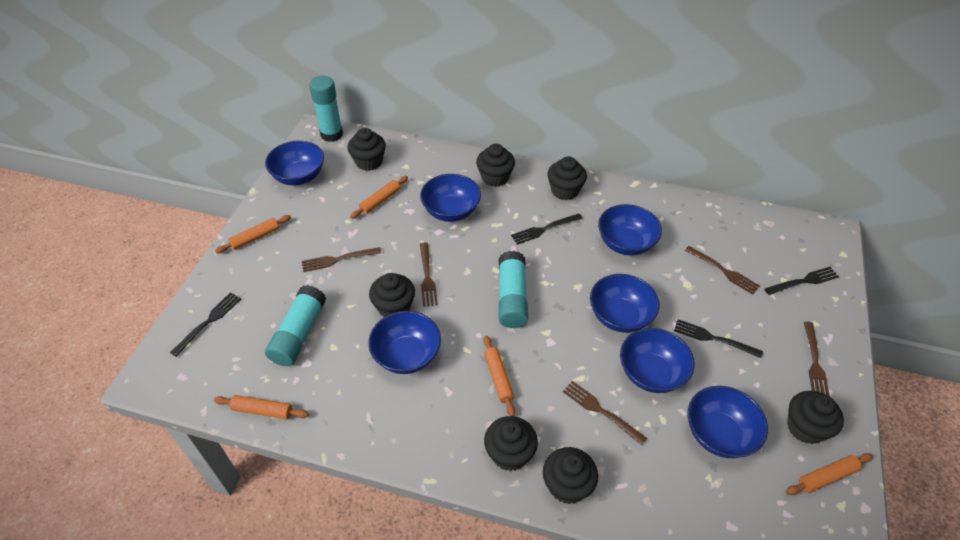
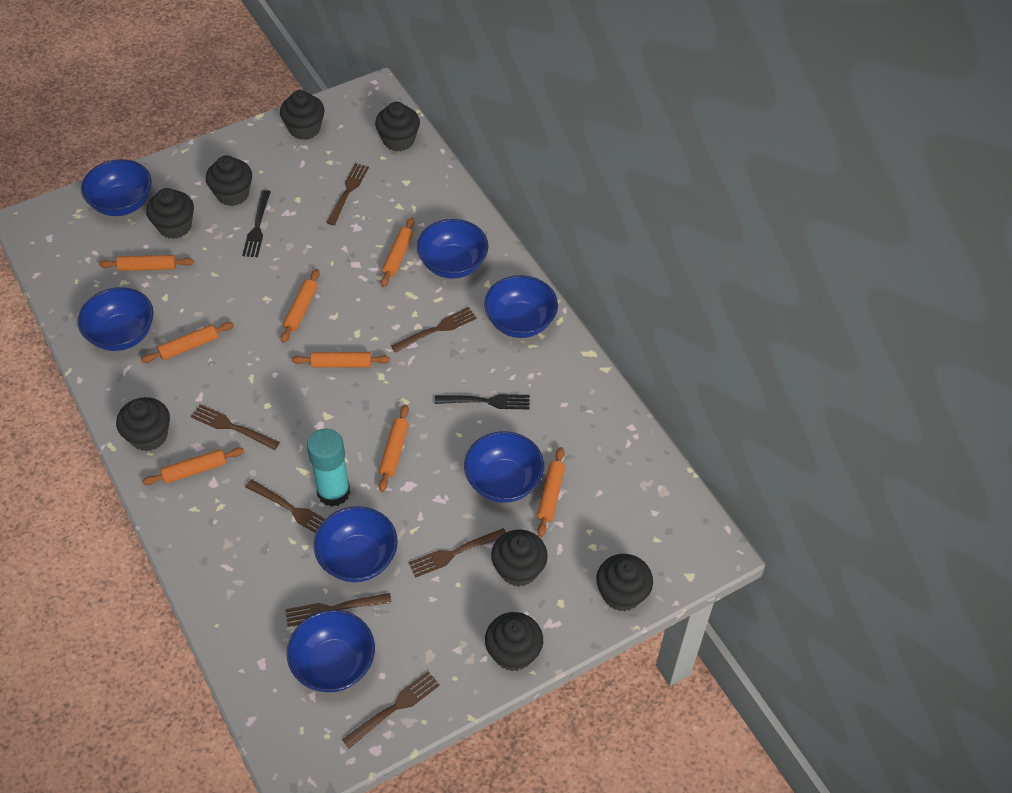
black cupcake: 7 -> 8
black fork: 4 -> 2
brown fork: 5 -> 7
orange rolling pin: 5 -> 8
turquoise glue stick: 3 -> 1

